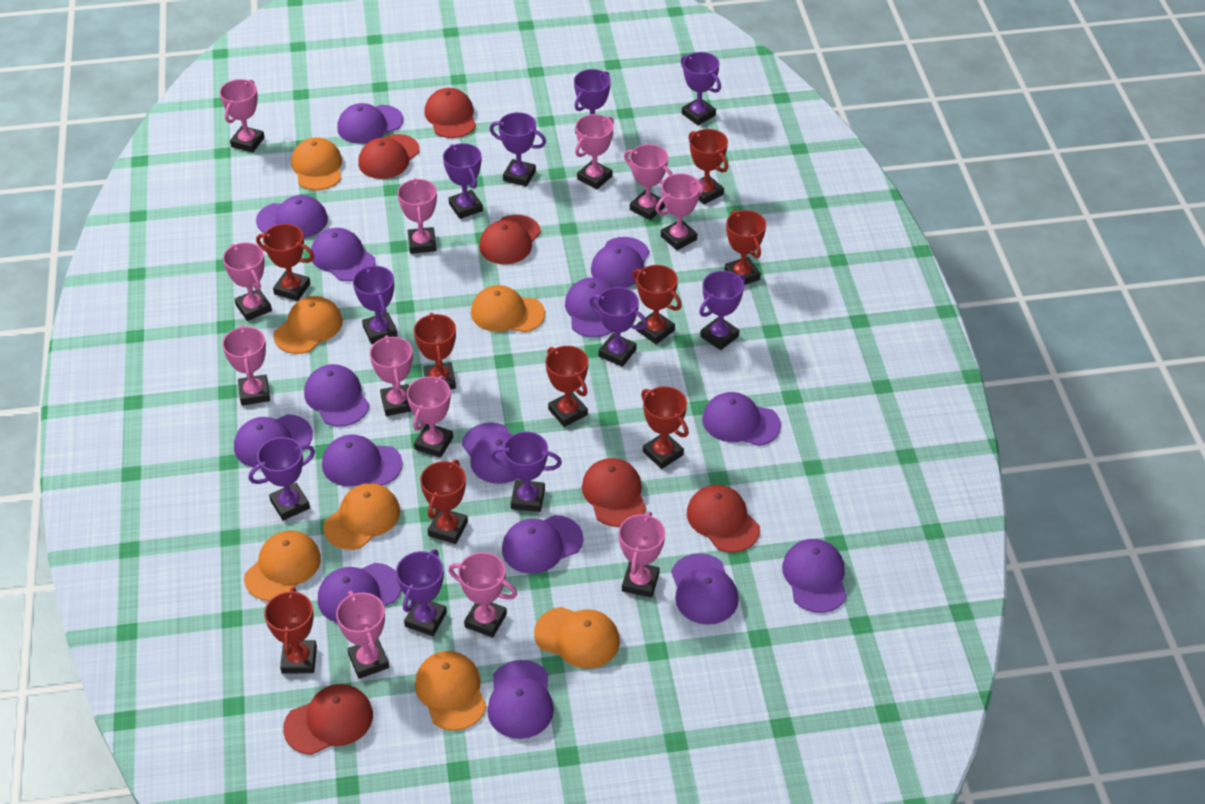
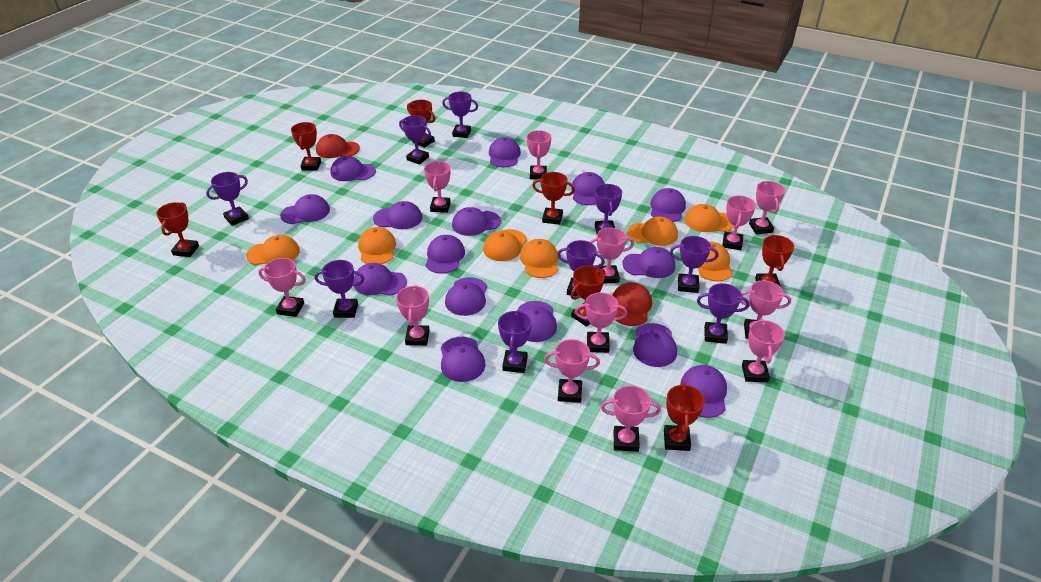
purple trophy: 10 -> 9
red cap: 6 -> 2
red trophy: 9 -> 7

